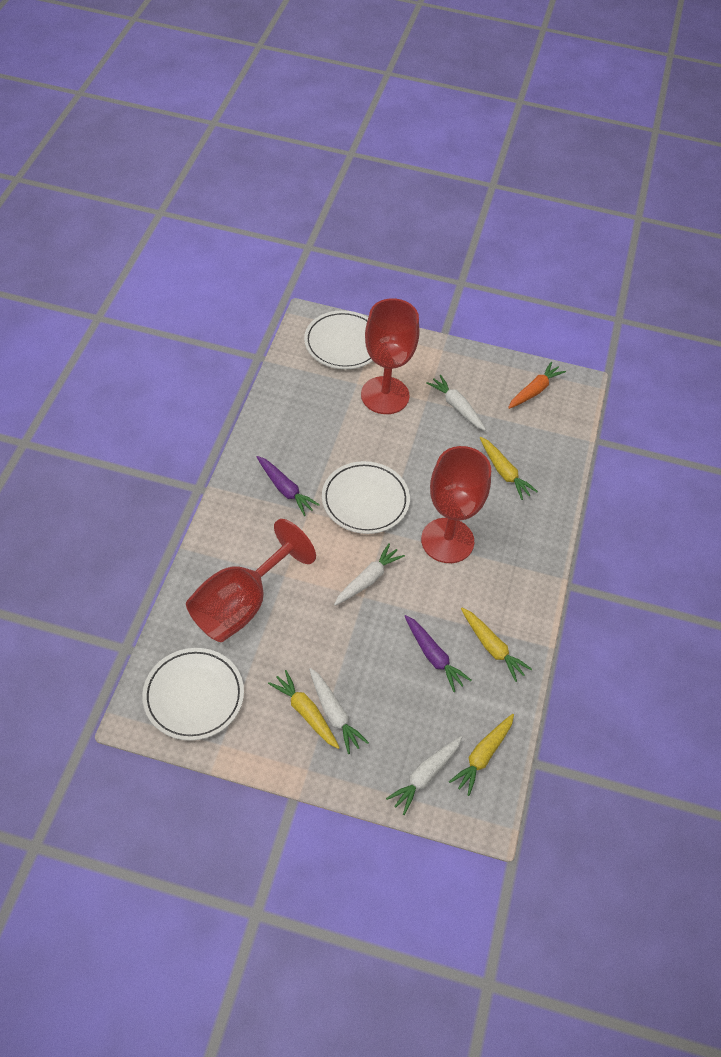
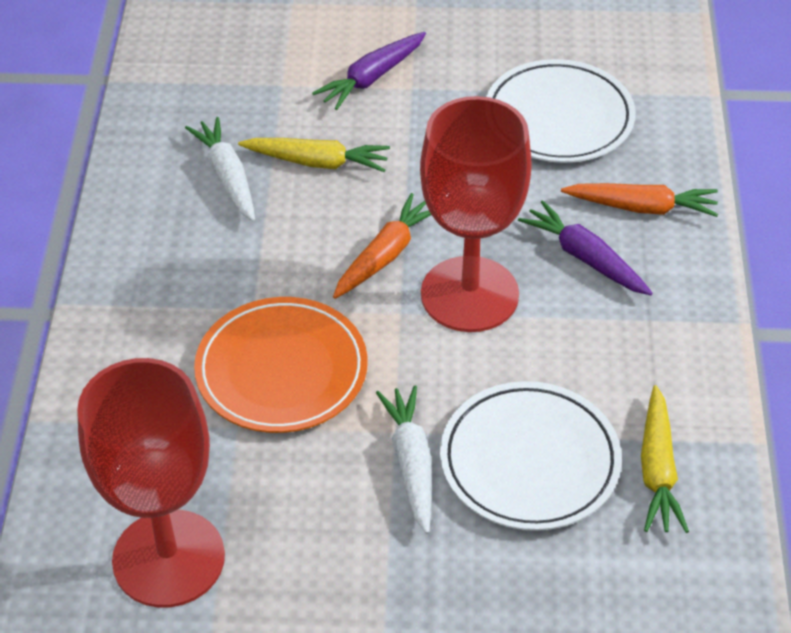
orange carrot: 1 -> 2
orange plate: 0 -> 1
red goblet: 3 -> 2
white carrot: 4 -> 2
white plate: 3 -> 2
yellow carrot: 4 -> 2

